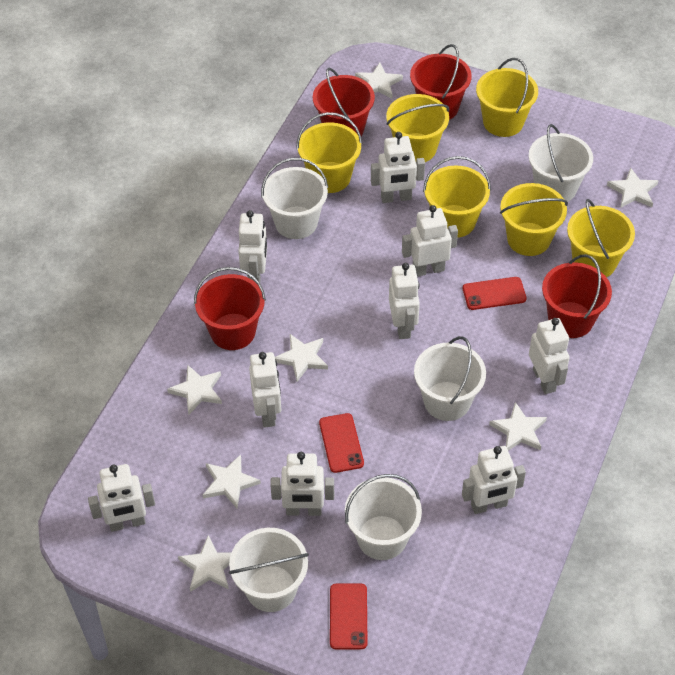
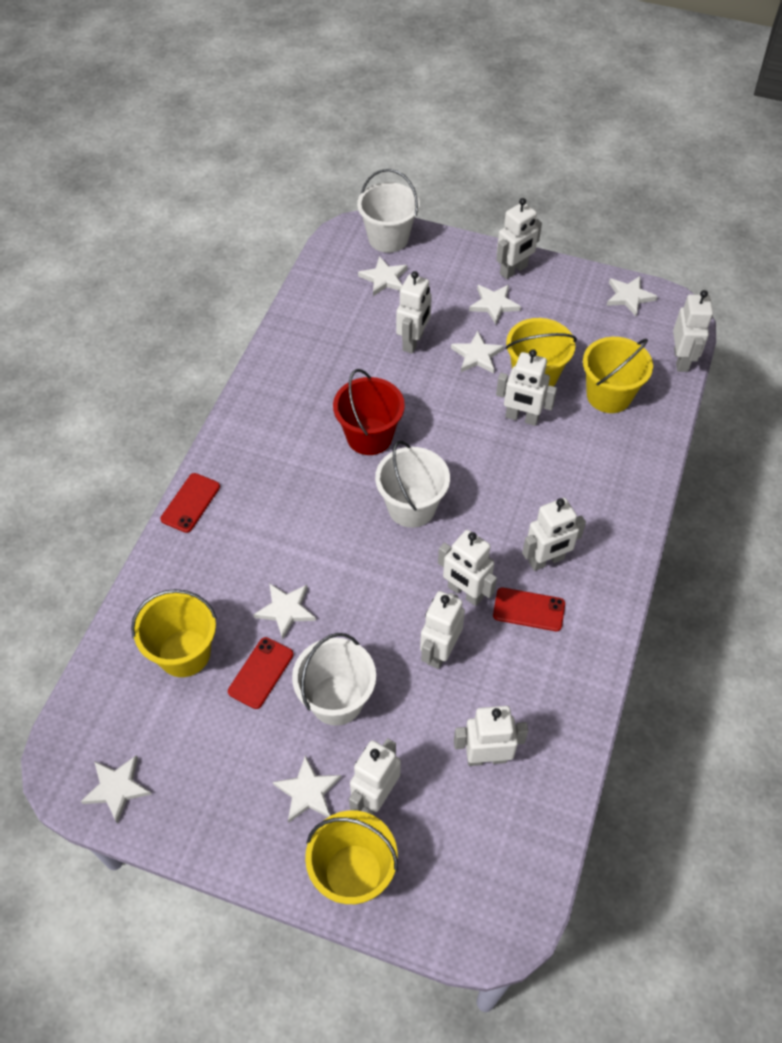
red bucket: 4 -> 1
white bucket: 5 -> 3
yellow bucket: 6 -> 4

